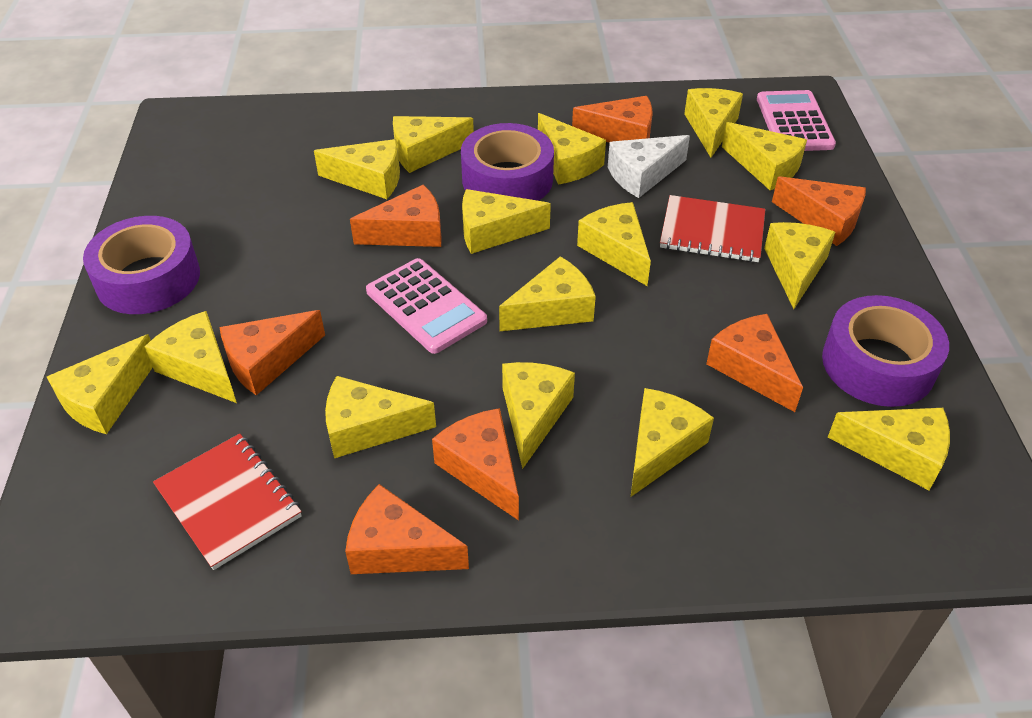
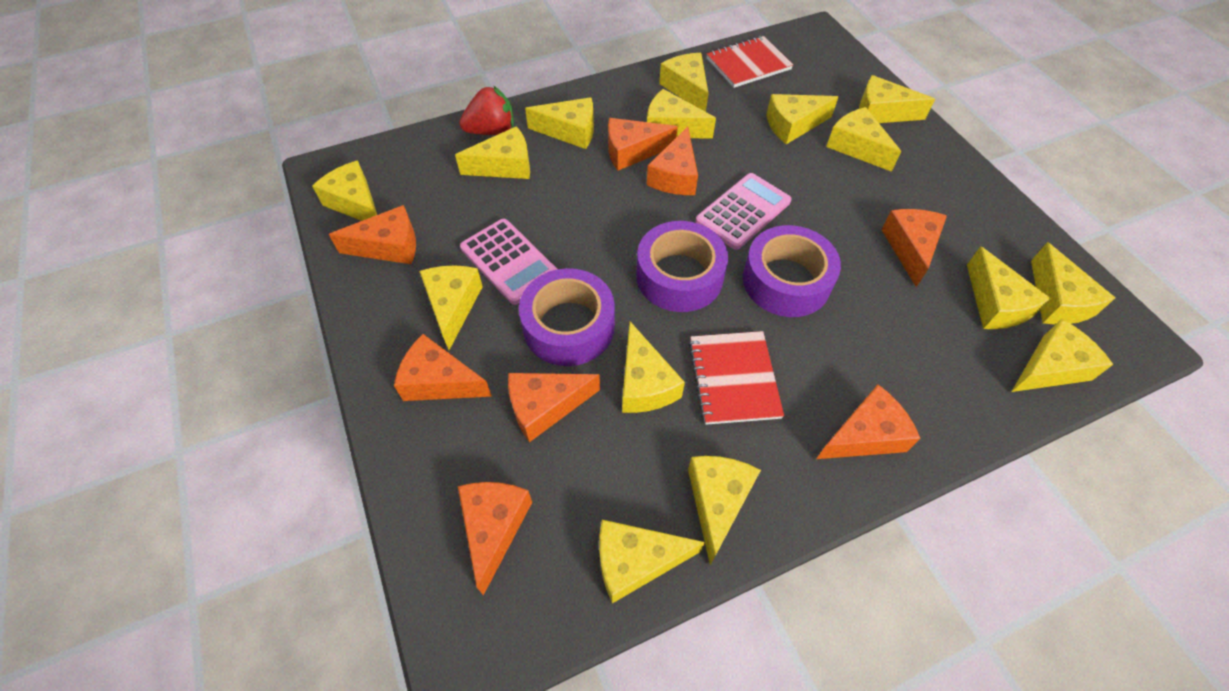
orange cheese: 7 -> 8
red strawberry: 0 -> 1
white cheese: 1 -> 0

